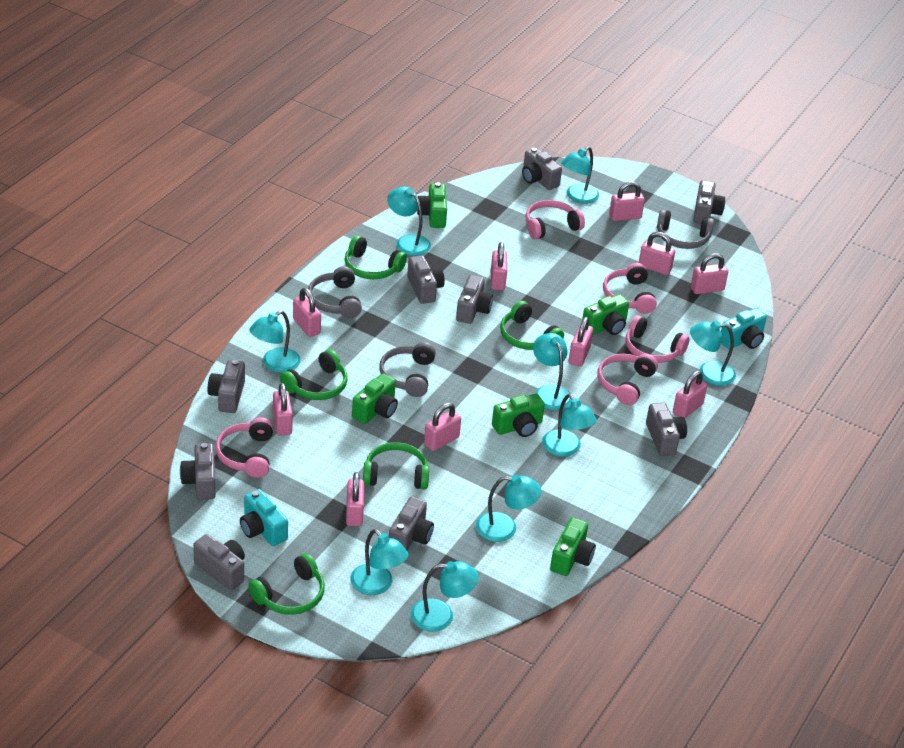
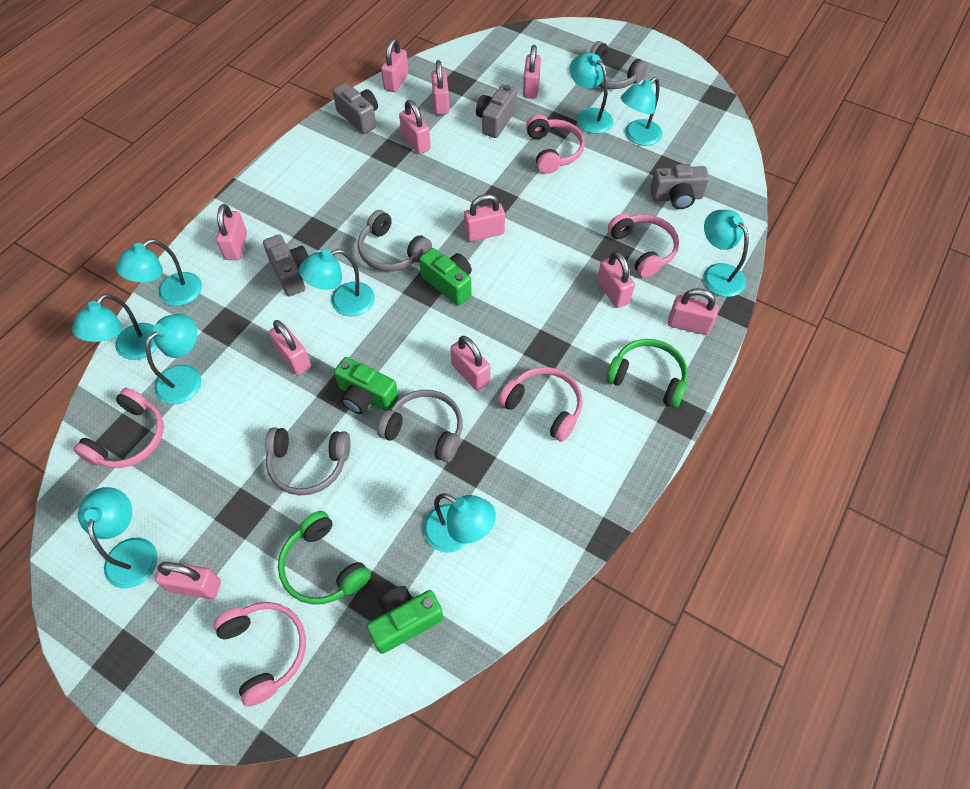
green camera: 5 -> 3
green headphones: 5 -> 2
grey camera: 9 -> 4
grey headphones: 3 -> 4
pink padlock: 10 -> 11
turquoise camera: 2 -> 0

